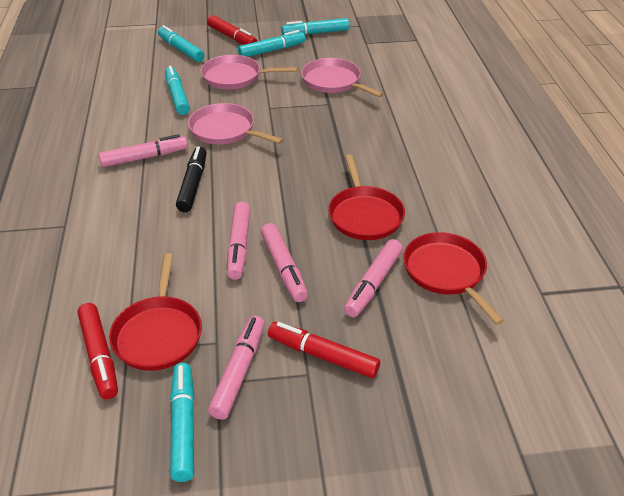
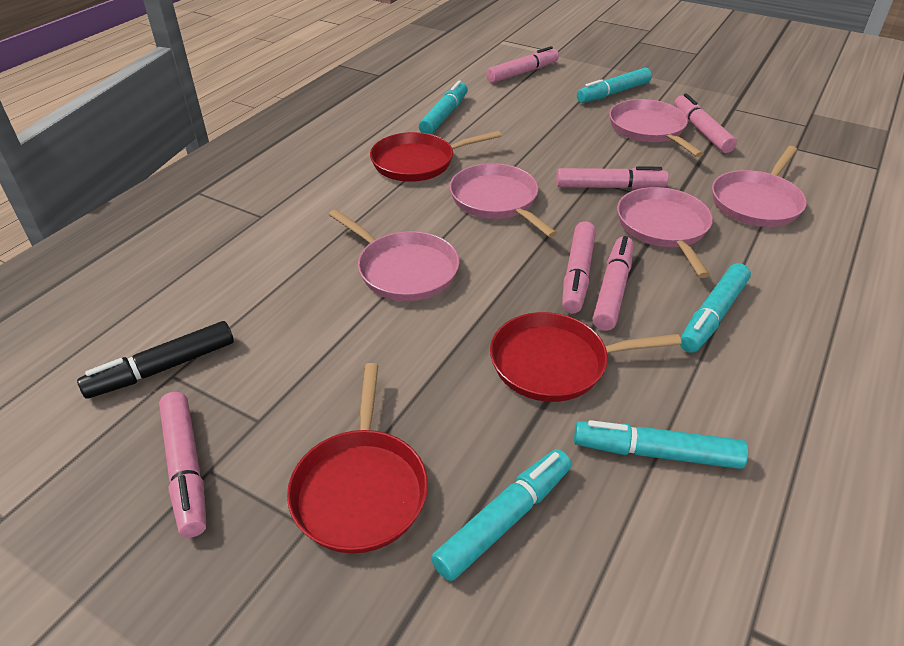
pink marker: 5 -> 6
pink pan: 3 -> 5
red marker: 3 -> 0

